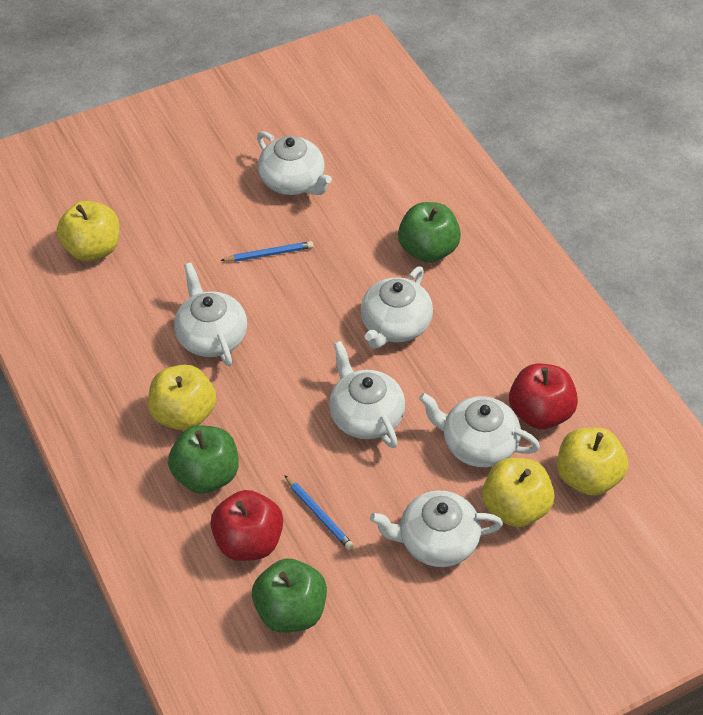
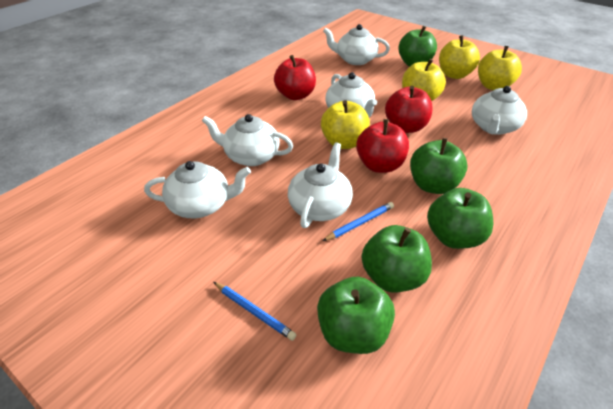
green apple: 3 -> 5
red apple: 2 -> 3

